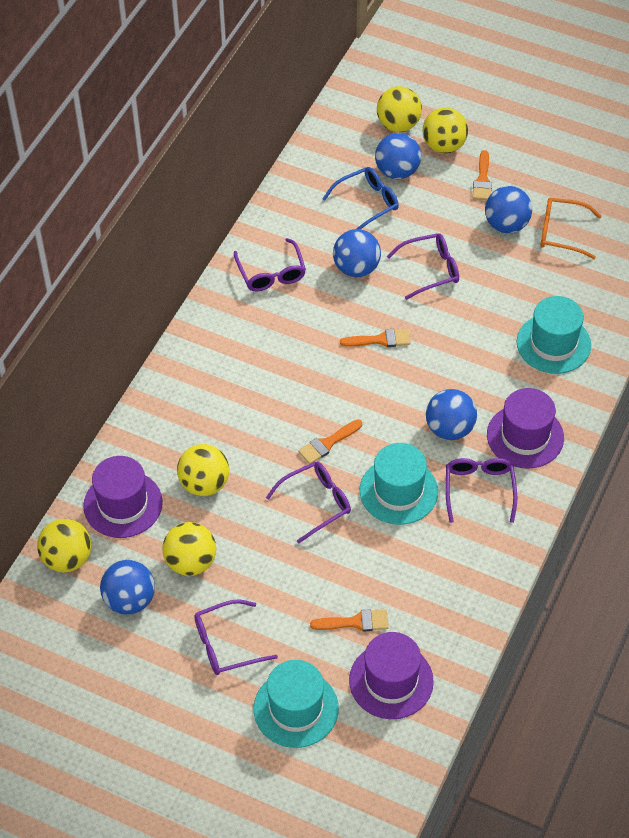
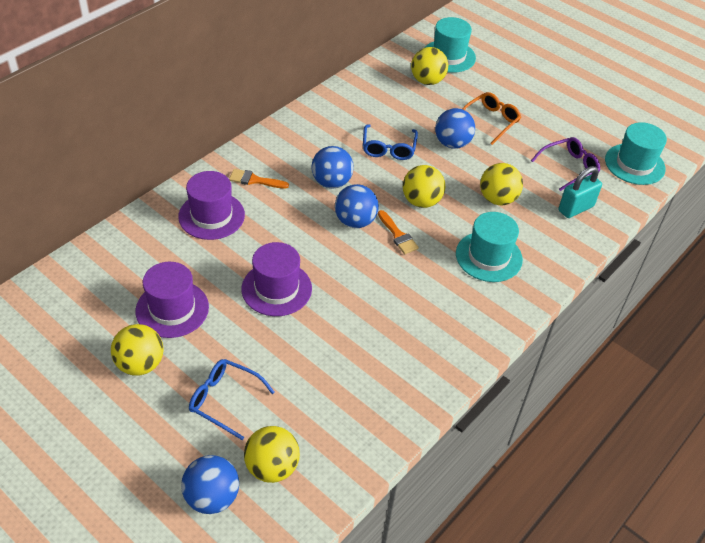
blue ball: 5 -> 4
blue glasses: 1 -> 2
orange brush: 4 -> 2
purple glasses: 5 -> 1
turquoise padlock: 0 -> 1

